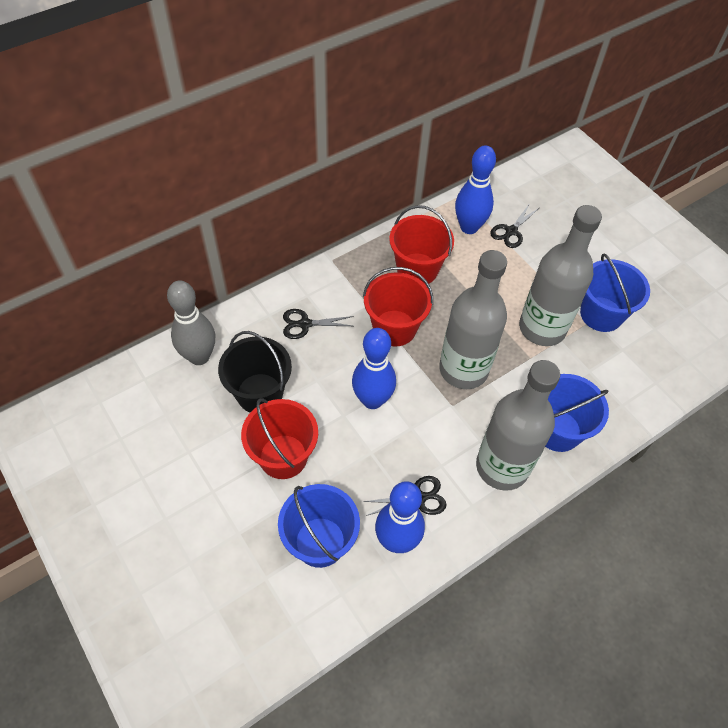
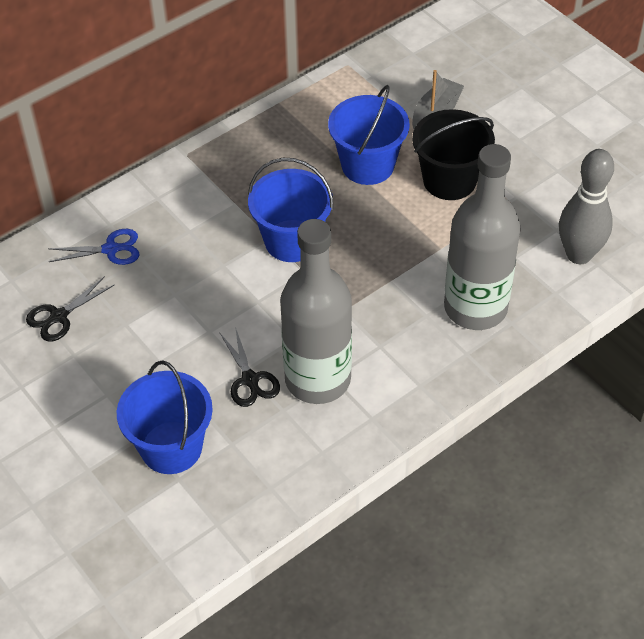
black scissors: 3 -> 2
blue bowling pin: 3 -> 0
blue scissors: 0 -> 1
grey boat: 0 -> 1
grey bottle: 3 -> 2
red bucket: 3 -> 0

